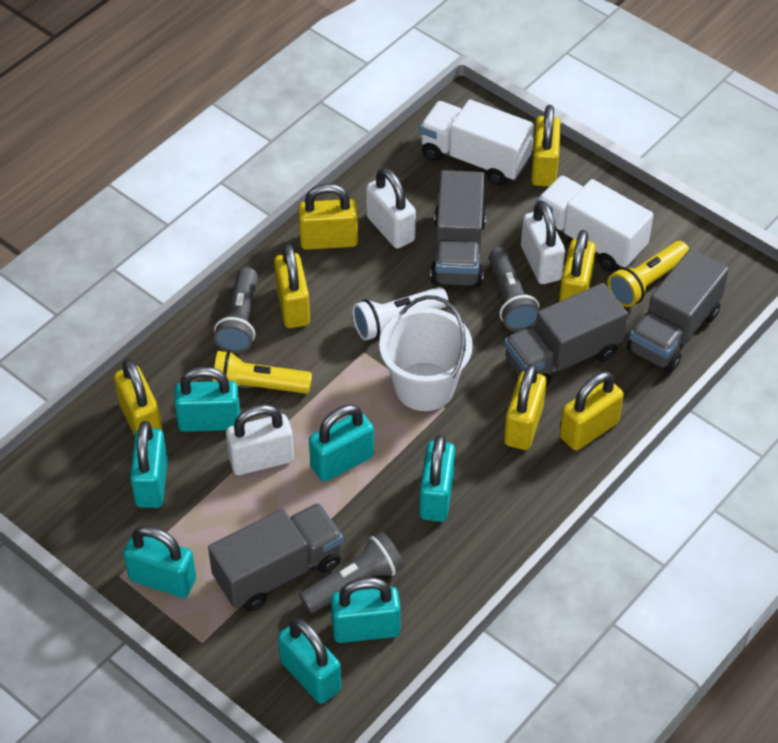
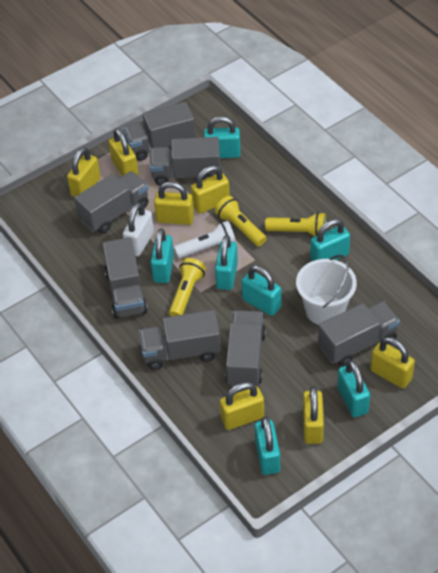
grey flashlight: 3 -> 0
grey truck: 4 -> 7
white padlock: 3 -> 1
white truck: 2 -> 0
yellow flashlight: 2 -> 3

